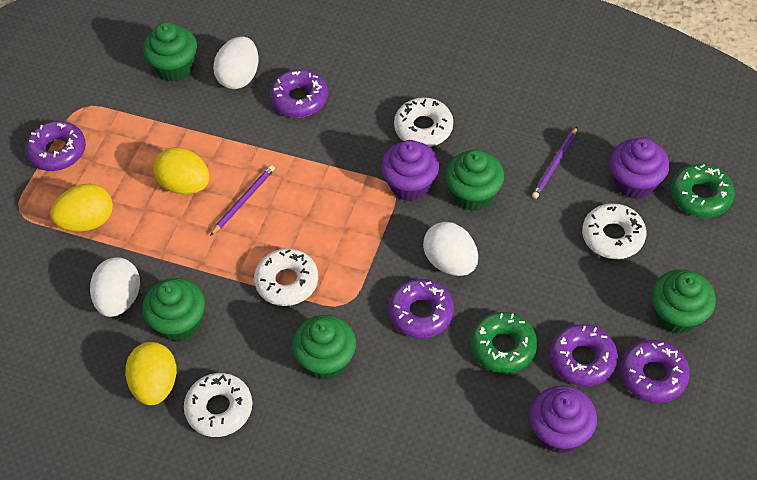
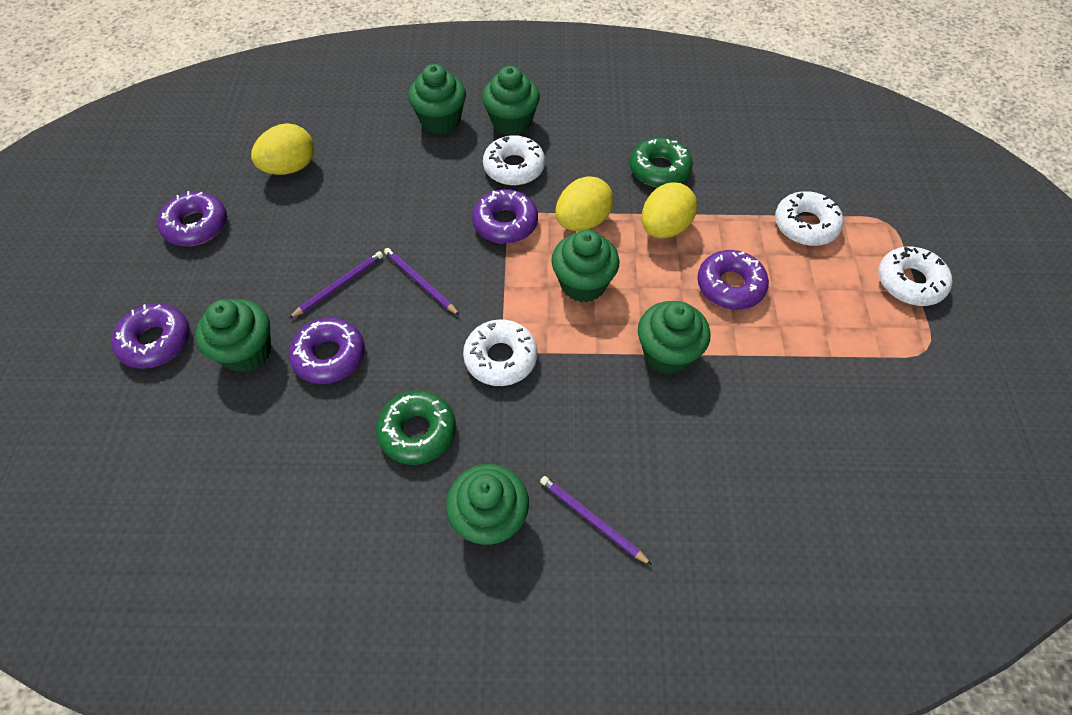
green cupcake: 5 -> 6
purple cupcake: 3 -> 0
purple pencil: 2 -> 3
white egg: 3 -> 0

